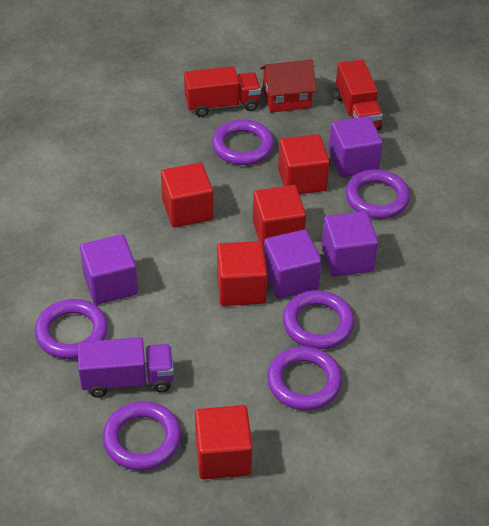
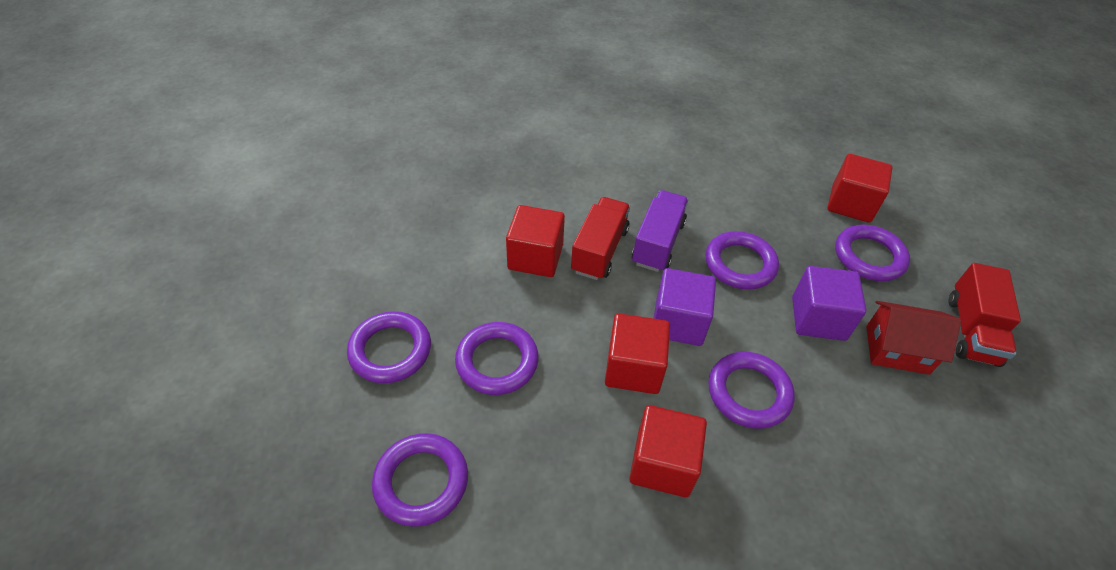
purple cube: 4 -> 2
red cube: 5 -> 4

